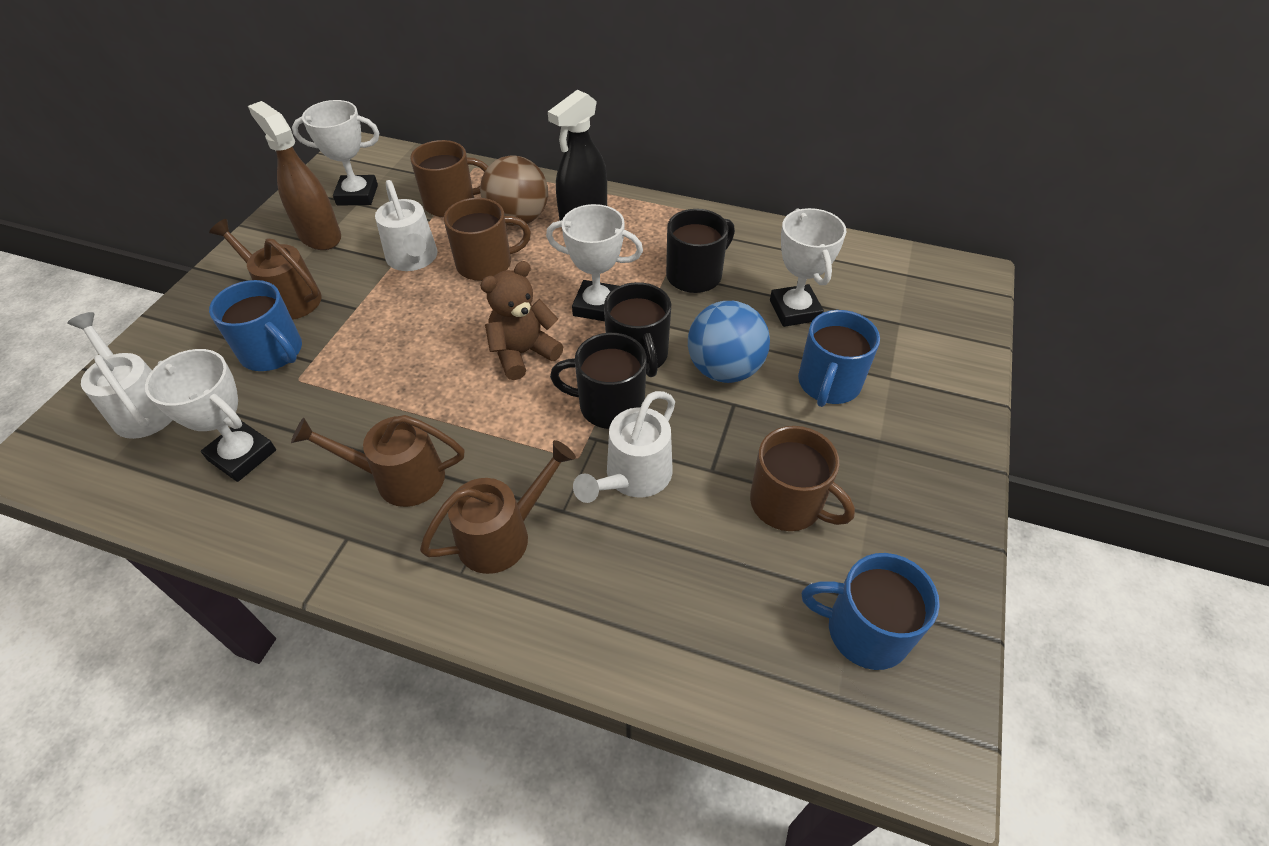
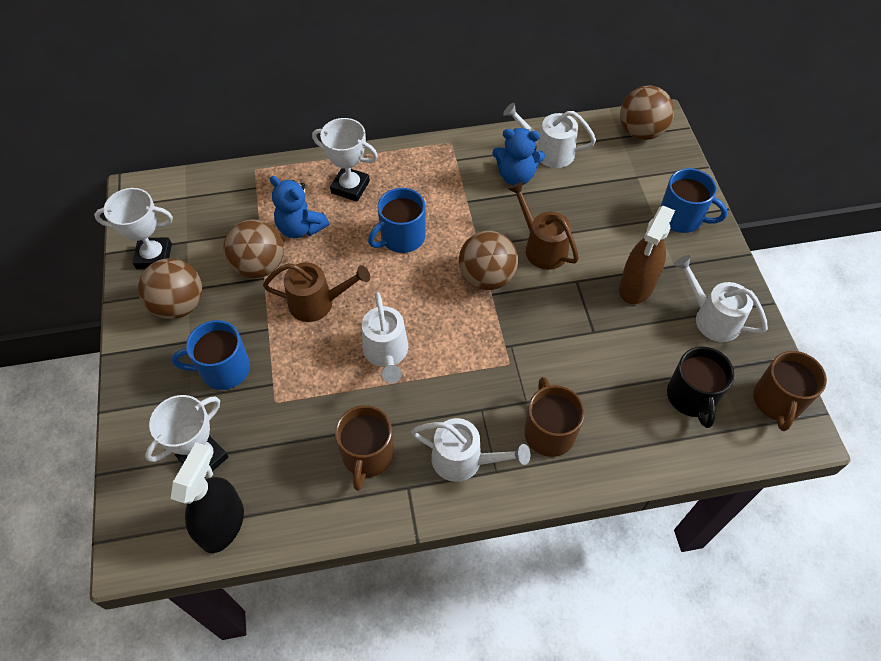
black mug: 3 -> 1
blue ball: 1 -> 0
blue teddy bear: 0 -> 2
brown ball: 1 -> 4
brown teddy bear: 1 -> 0
brown watering can: 3 -> 2
white trophy: 4 -> 3
white watering can: 3 -> 4

